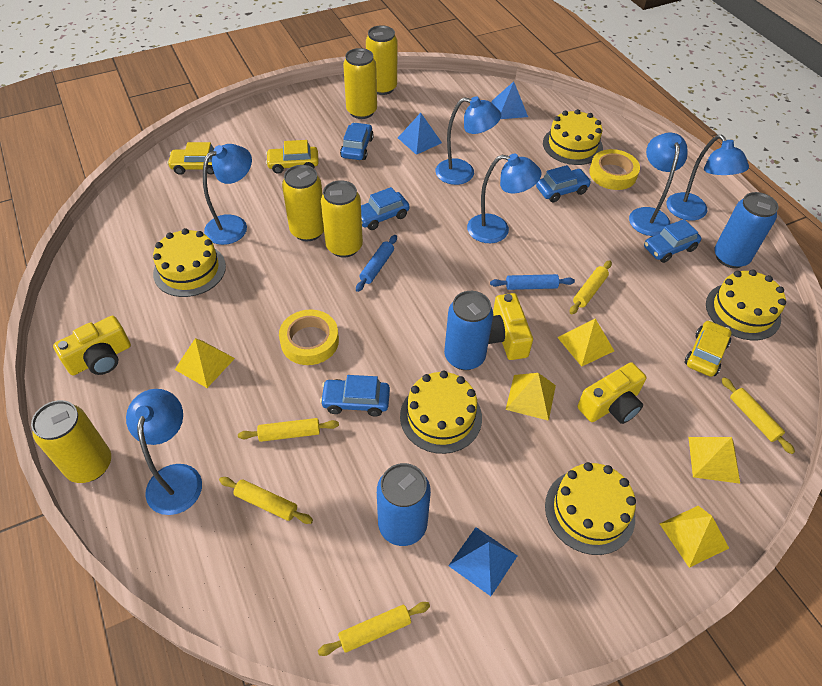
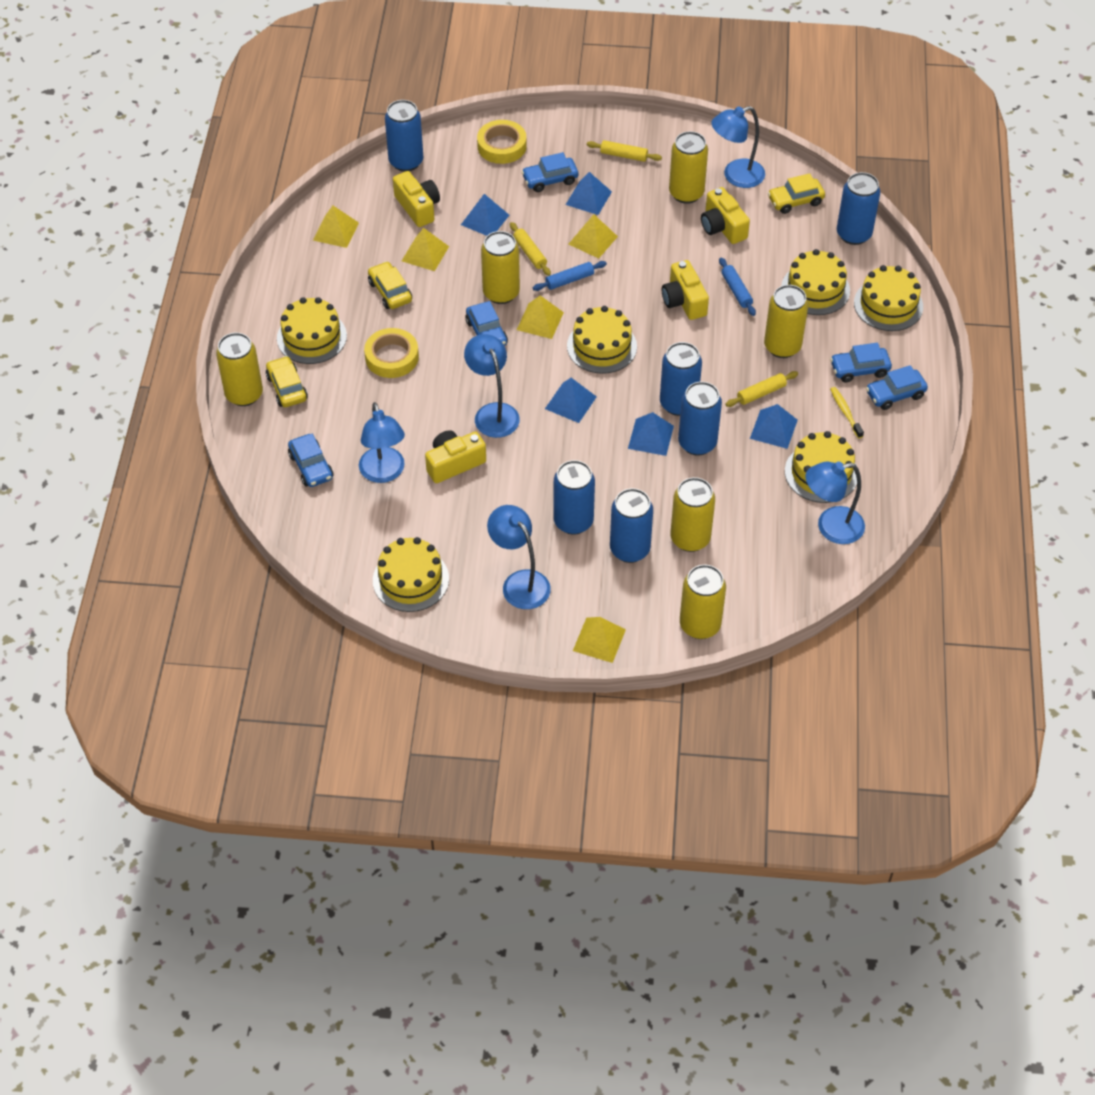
blue can: 3 -> 6
blue lamp: 6 -> 5
blue pyramid: 3 -> 5
yellow cake: 5 -> 6
yellow camera: 3 -> 4
yellow can: 5 -> 6
yellow rolling pin: 5 -> 3
yellow toothbrush: 0 -> 1

